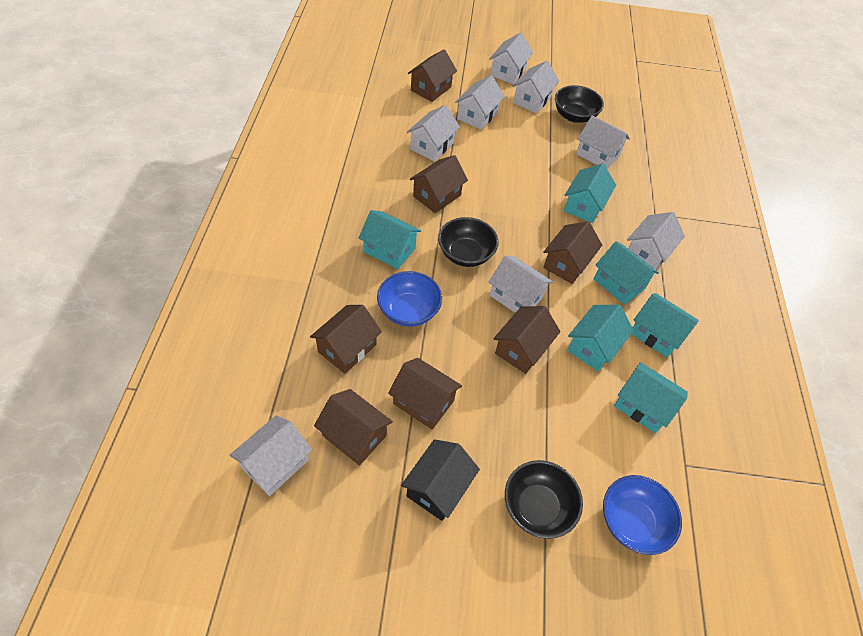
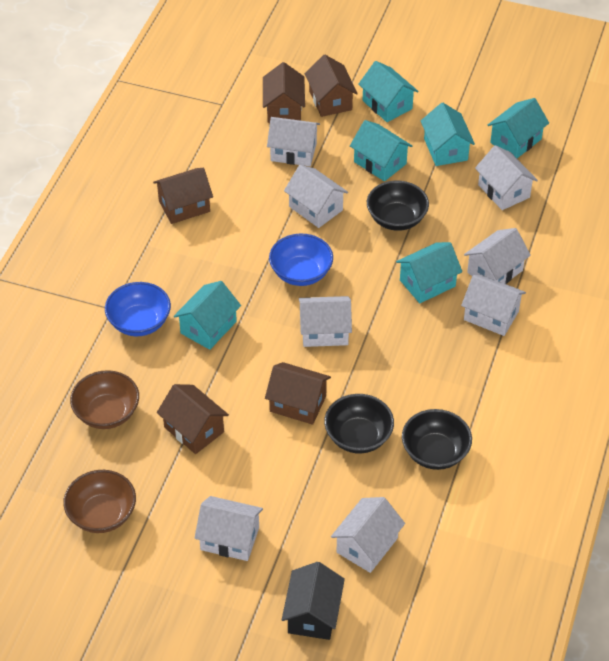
brown bowl: 0 -> 2
brown house: 7 -> 5

